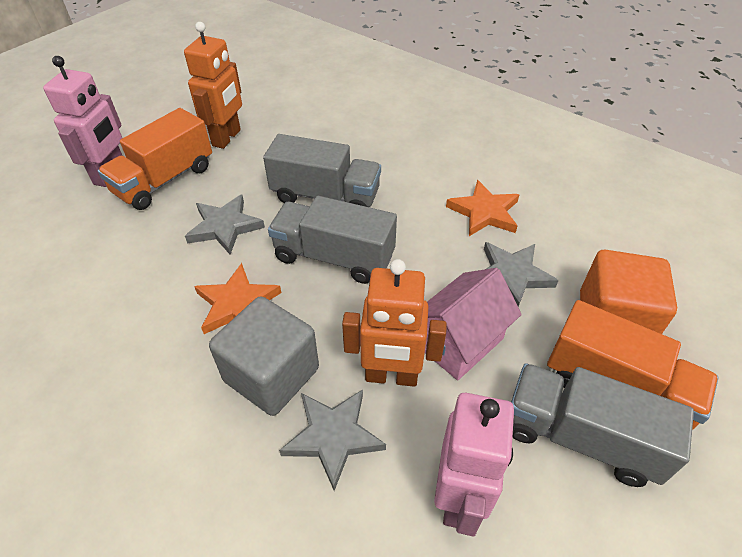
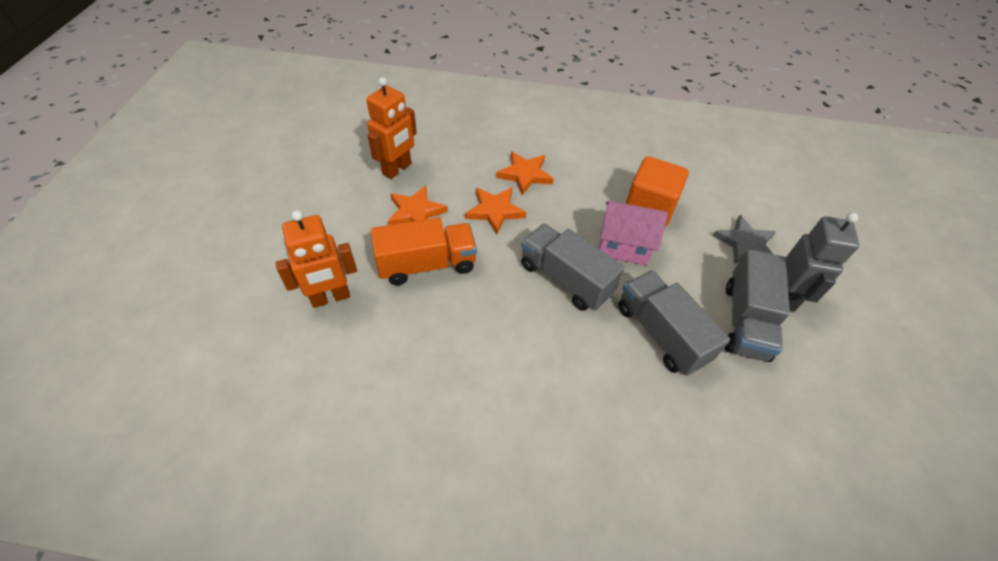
grey cube: 1 -> 0
grey robot: 0 -> 1
grey star: 3 -> 1
orange star: 2 -> 3
orange truck: 2 -> 1
pink robot: 2 -> 0

